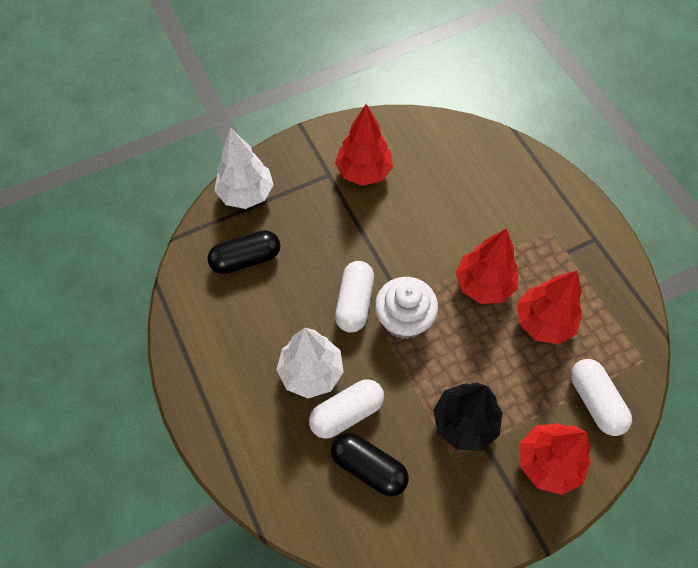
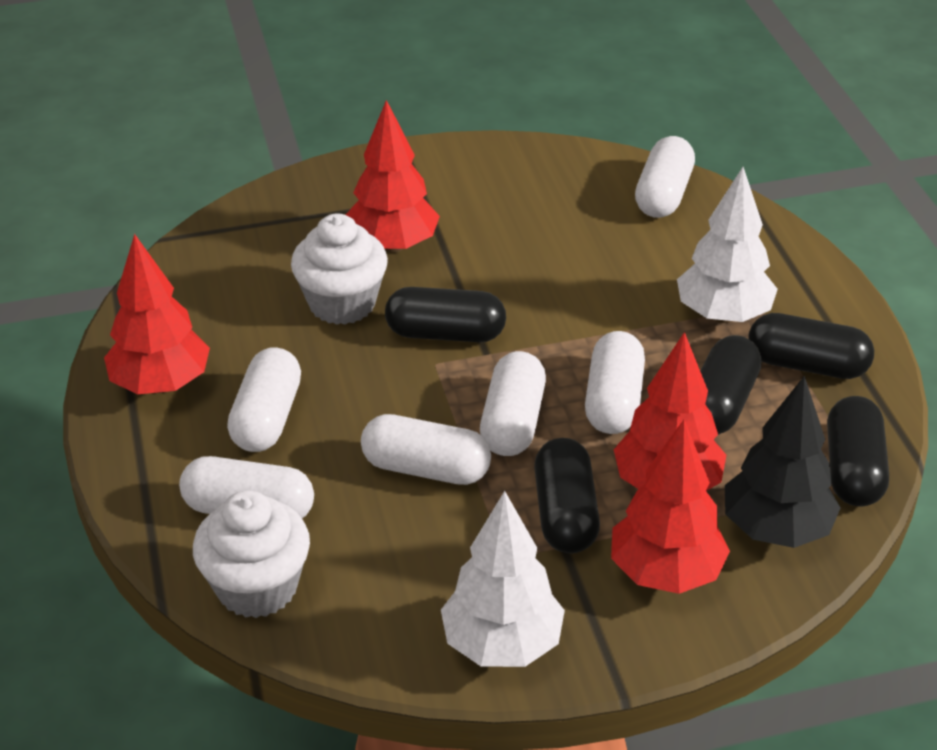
black capsule: 2 -> 5
white capsule: 3 -> 6
white cupcake: 1 -> 2

